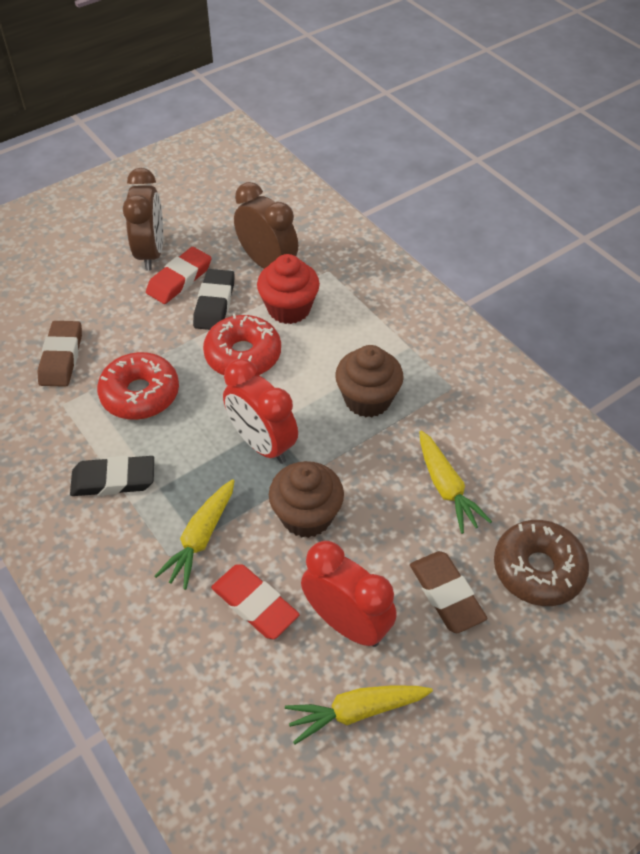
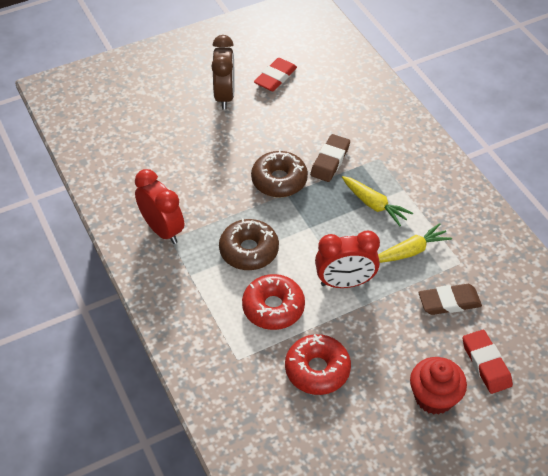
black eraser: 2 -> 0
brown clock: 2 -> 1
brown cupcake: 2 -> 0
brown donut: 1 -> 2
yellow carrot: 3 -> 2

